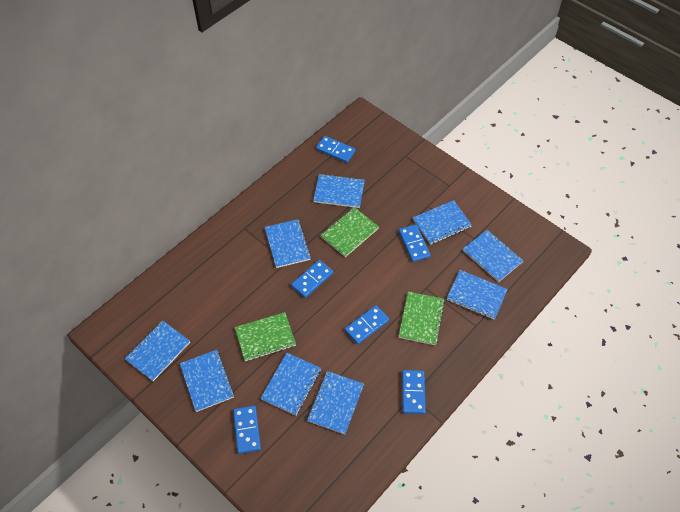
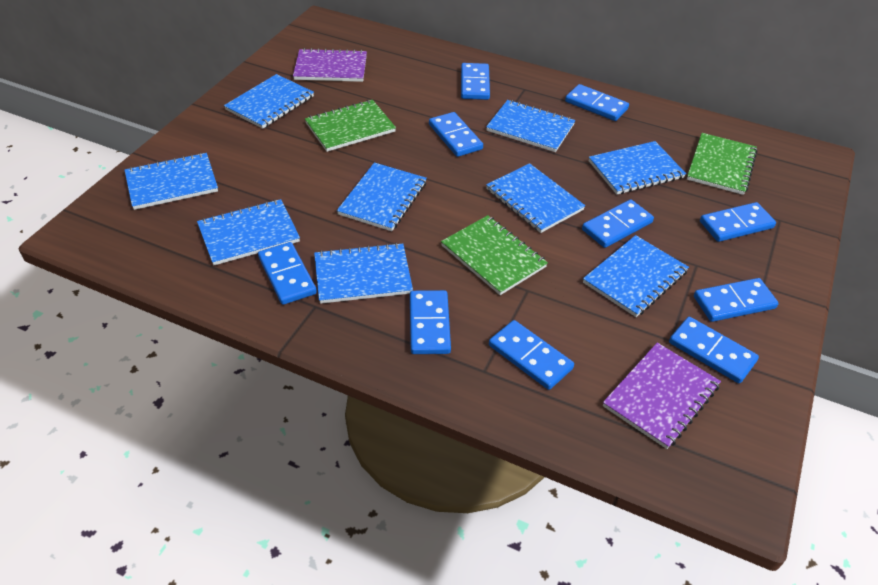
blue domino: 6 -> 10
purple notebook: 0 -> 2

